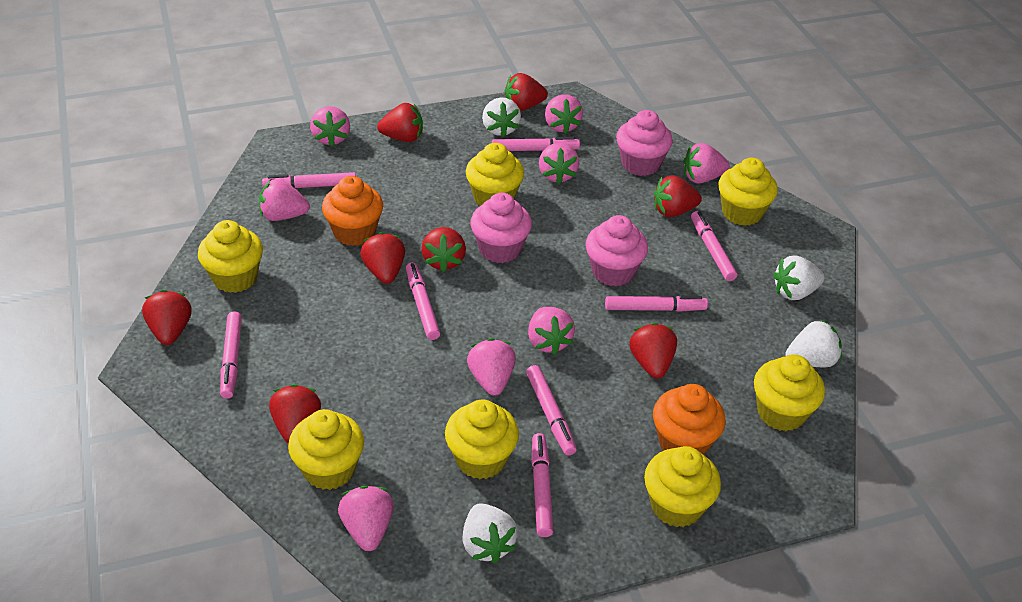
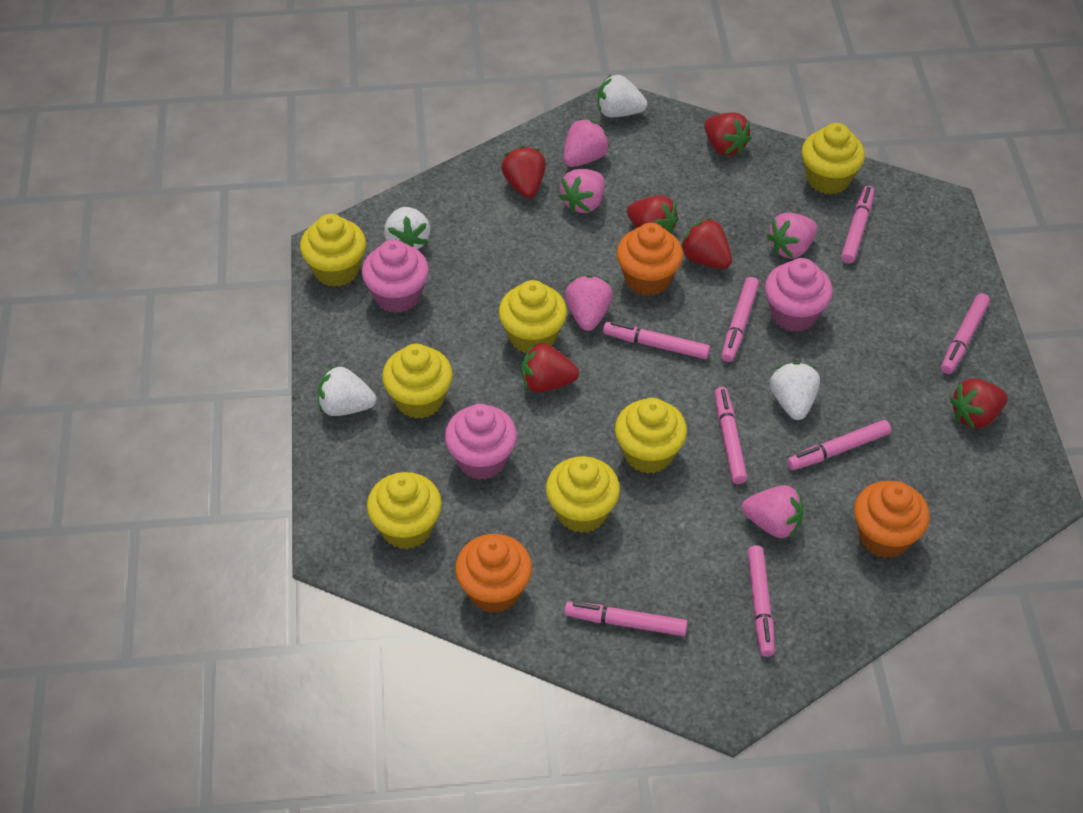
orange cupcake: 2 -> 3
pink strawberry: 8 -> 5
red strawberry: 8 -> 6

